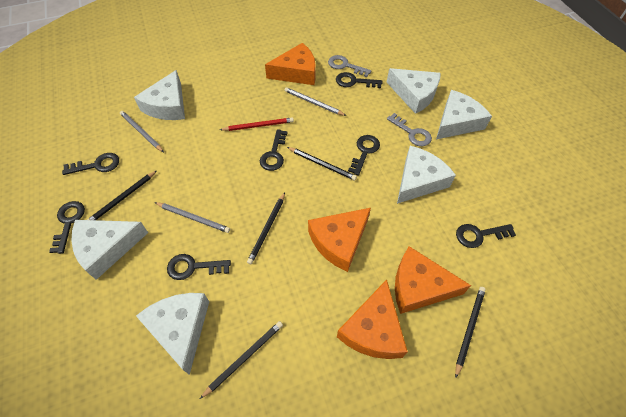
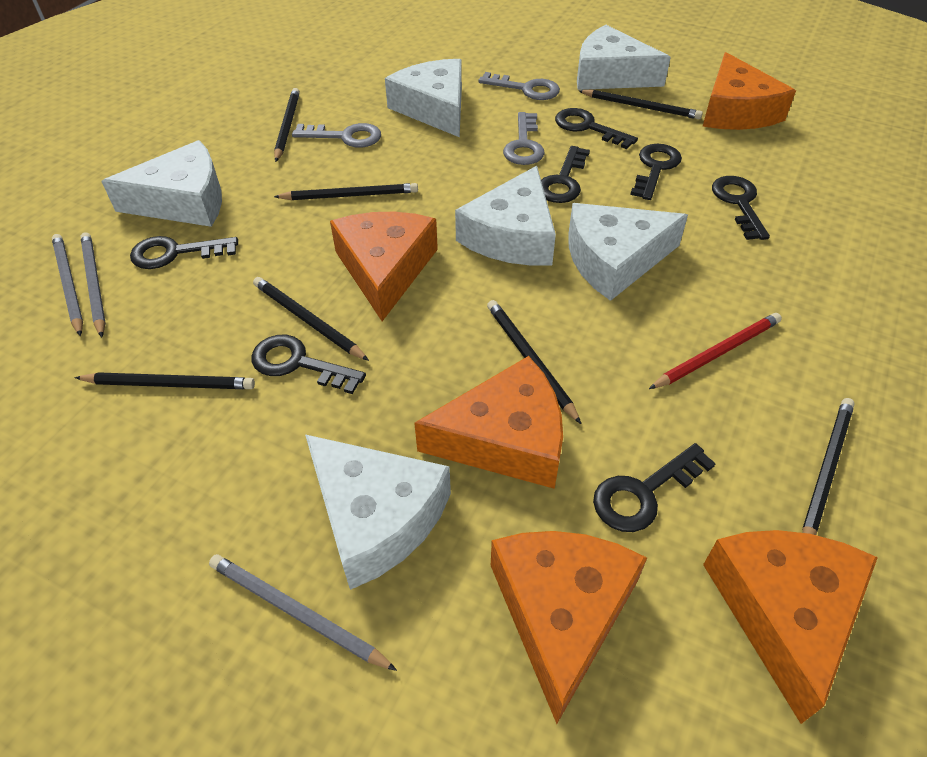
black pencil: 5 -> 7
grey key: 2 -> 3
orange cheese: 4 -> 5

